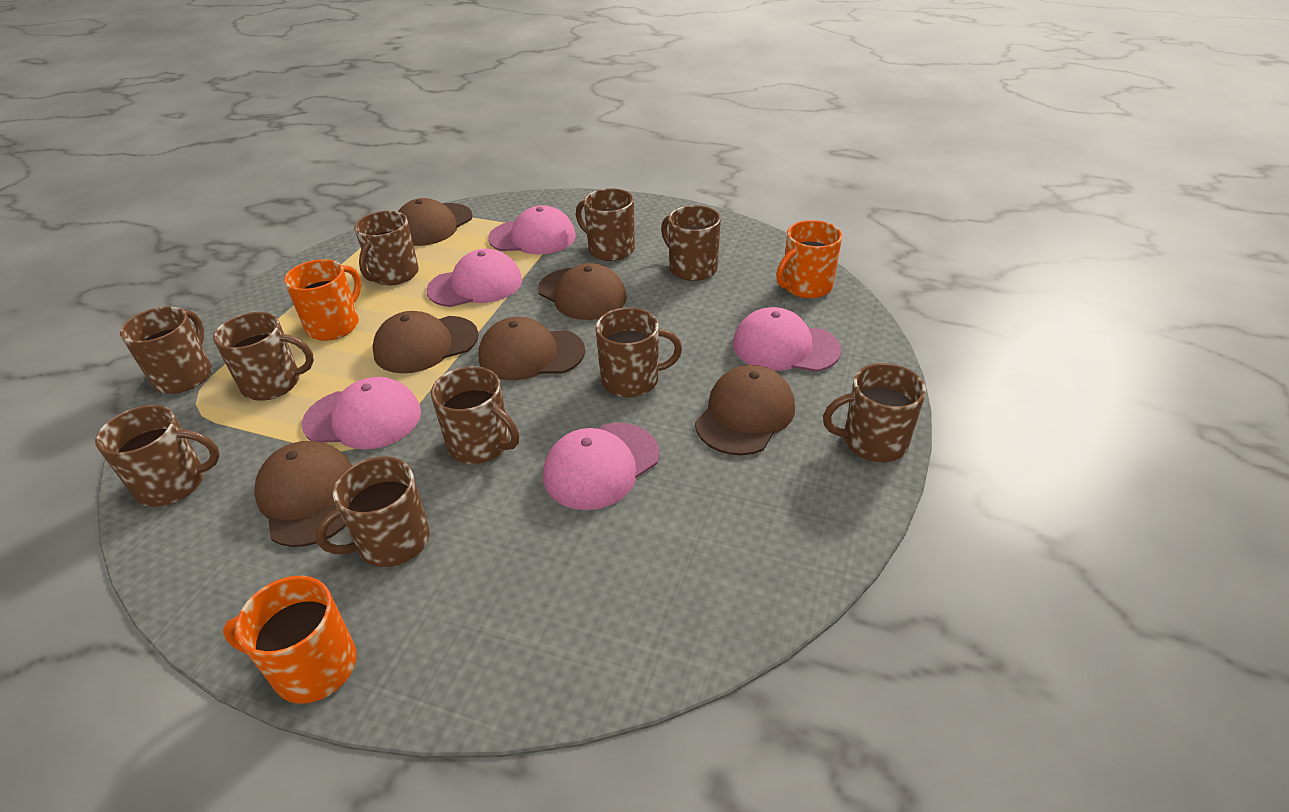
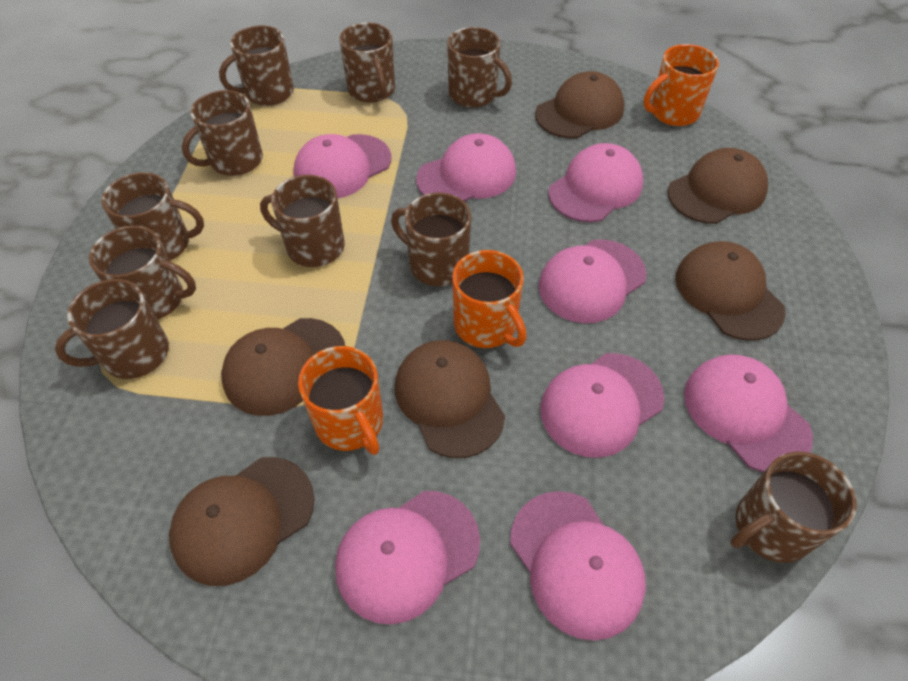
pink cap: 5 -> 8

